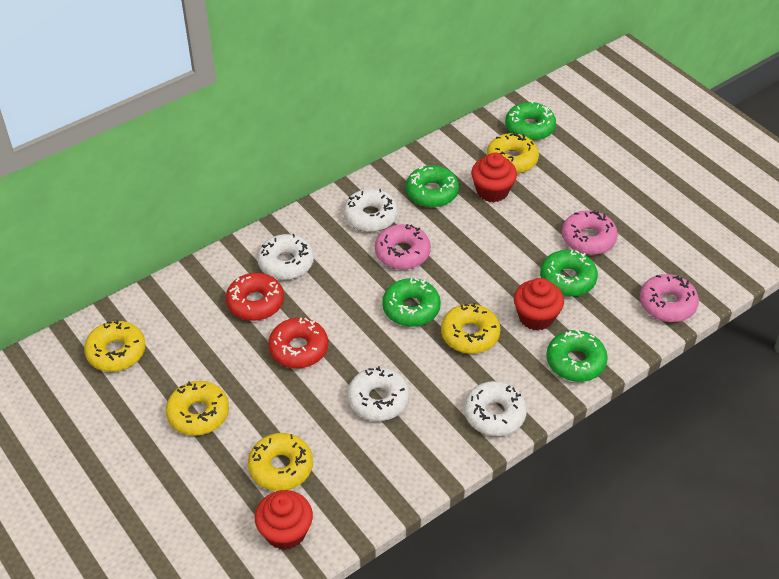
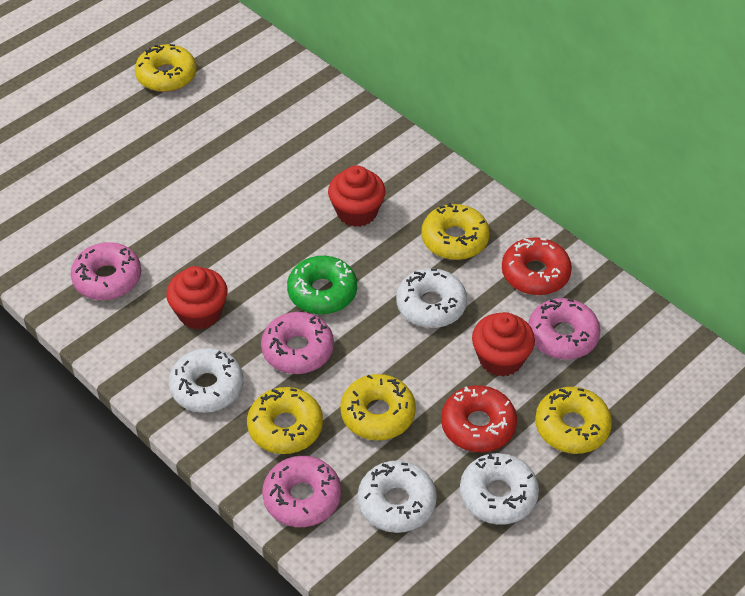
green donut: 5 -> 1
pink donut: 3 -> 4

